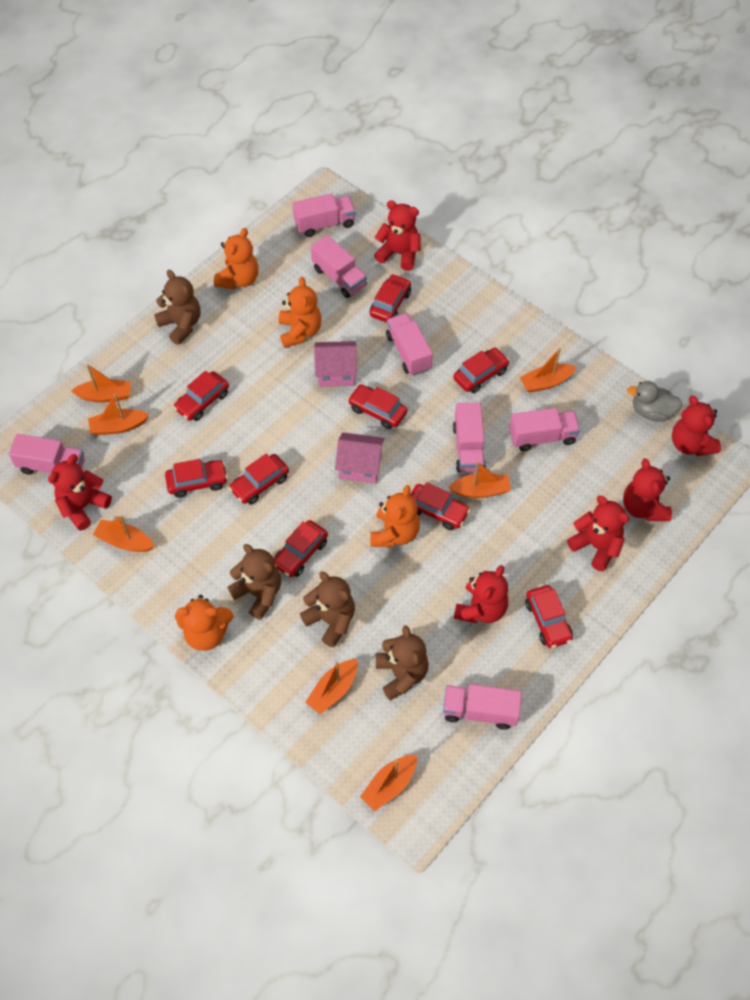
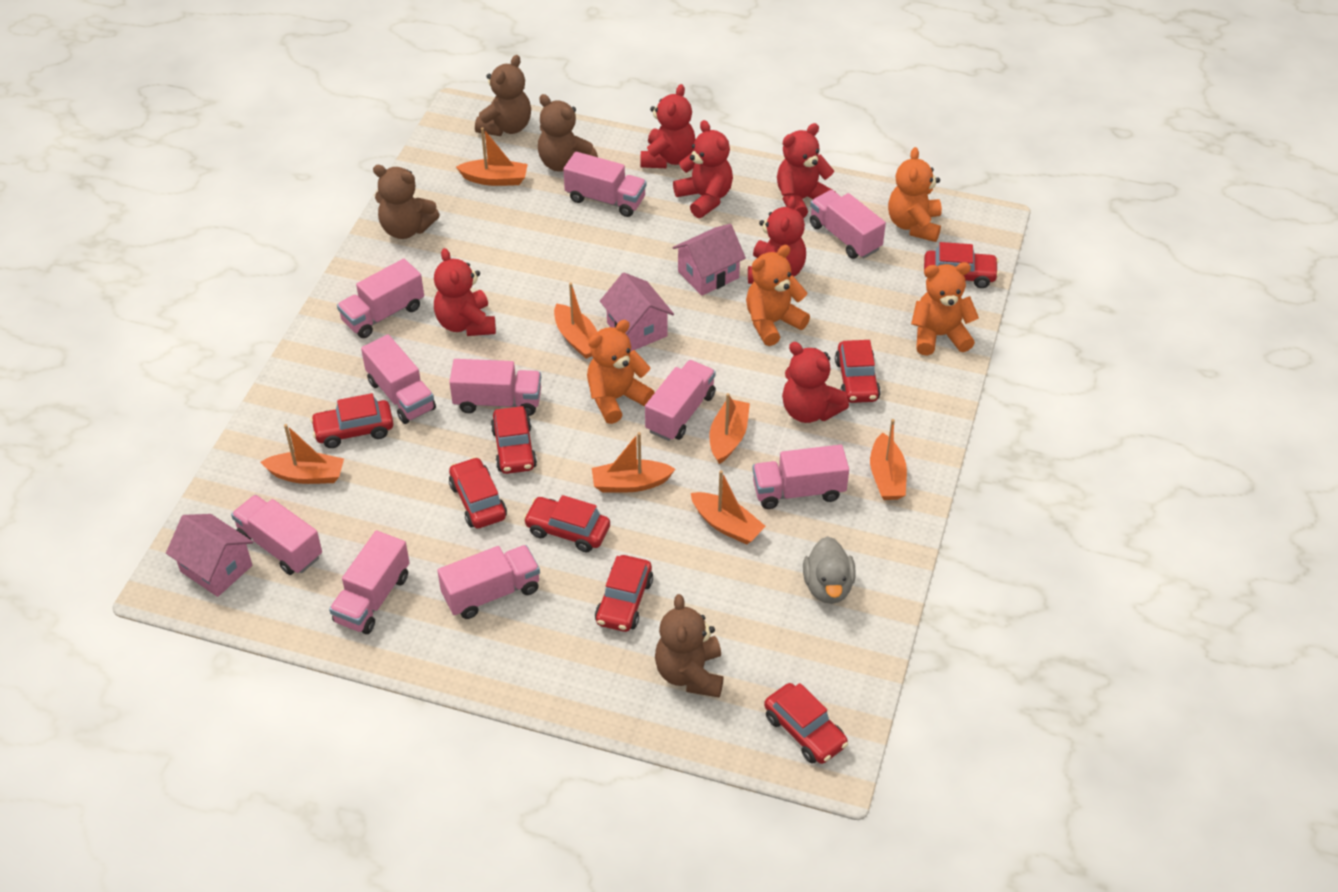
pink house: 2 -> 3
pink truck: 7 -> 10
red car: 9 -> 8

